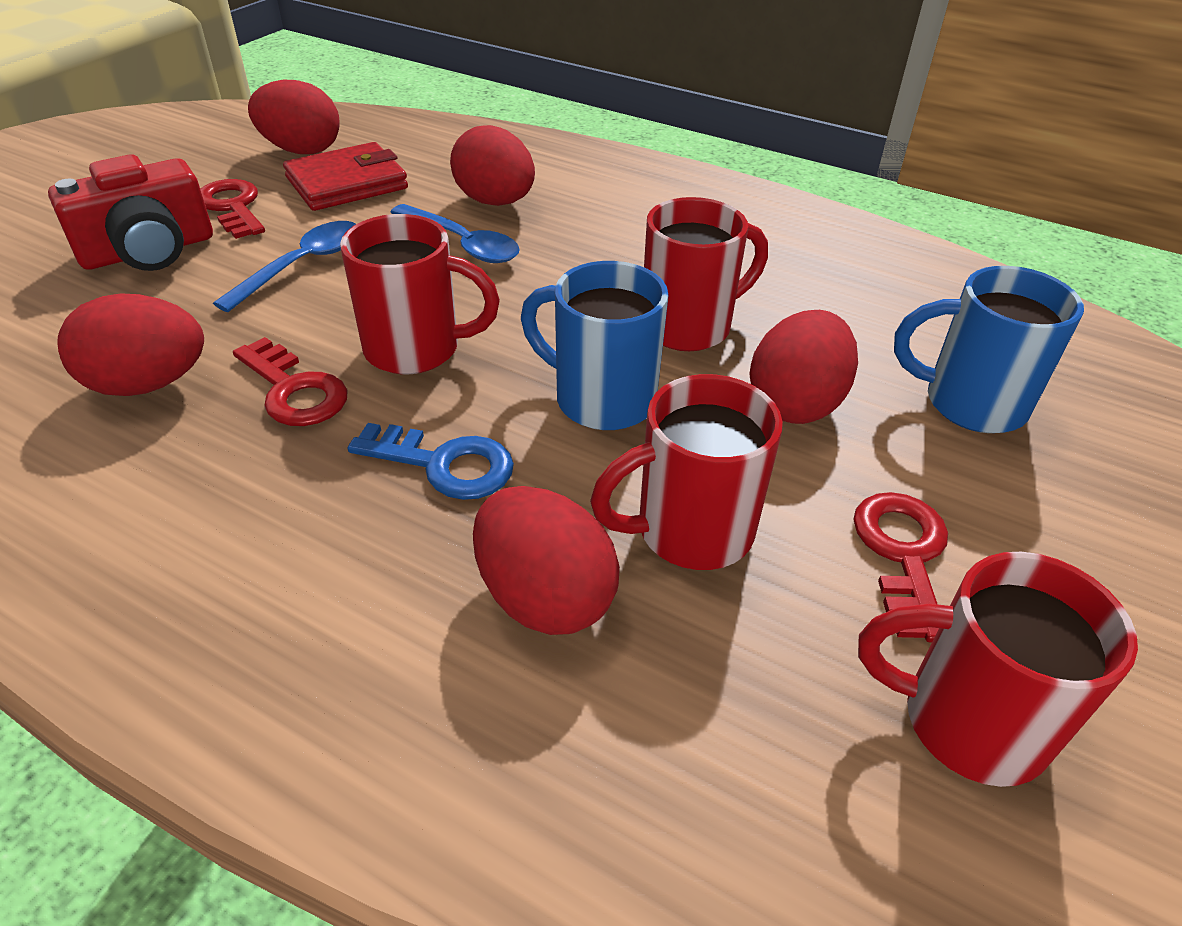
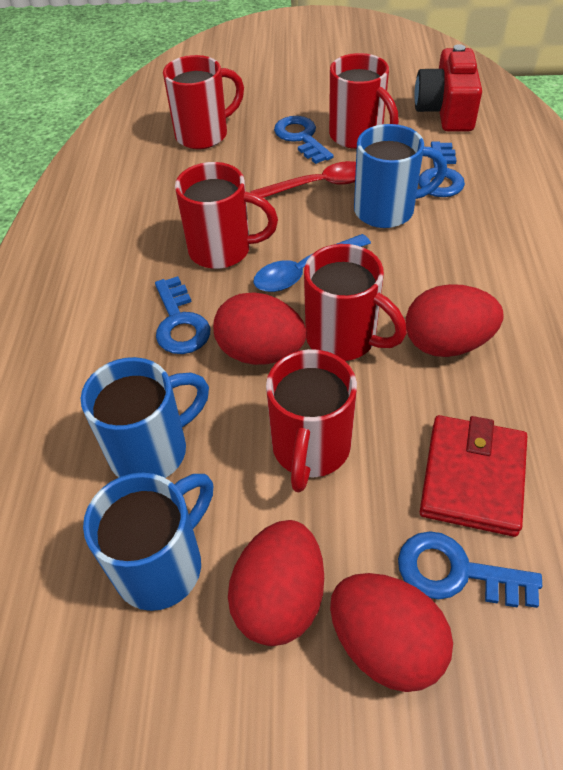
blue key: 1 -> 4
blue mug: 2 -> 3
blue spoon: 2 -> 1
red egg: 5 -> 4
red key: 3 -> 0
red mug: 4 -> 5
red spoon: 0 -> 1

